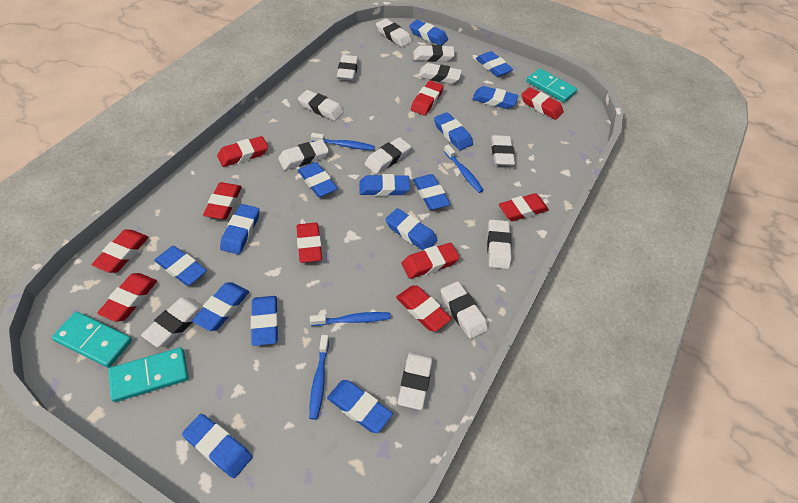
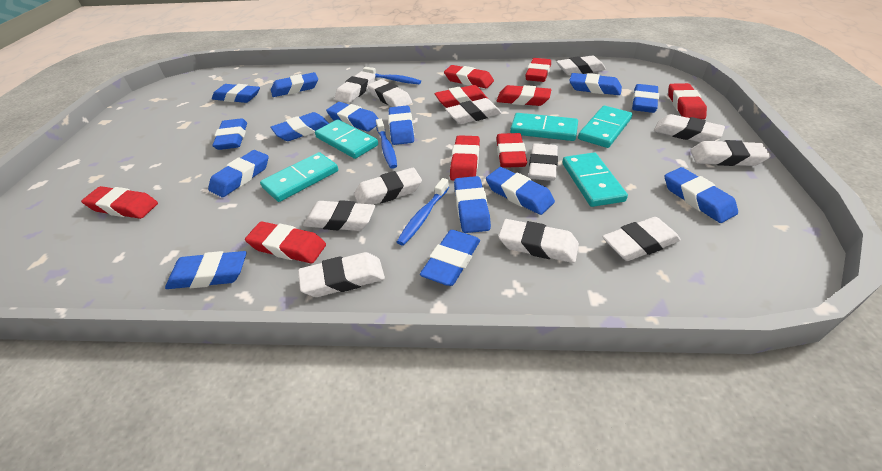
blue toothbrush: 4 -> 3
red eraser: 10 -> 9
turquoise domino: 3 -> 5

